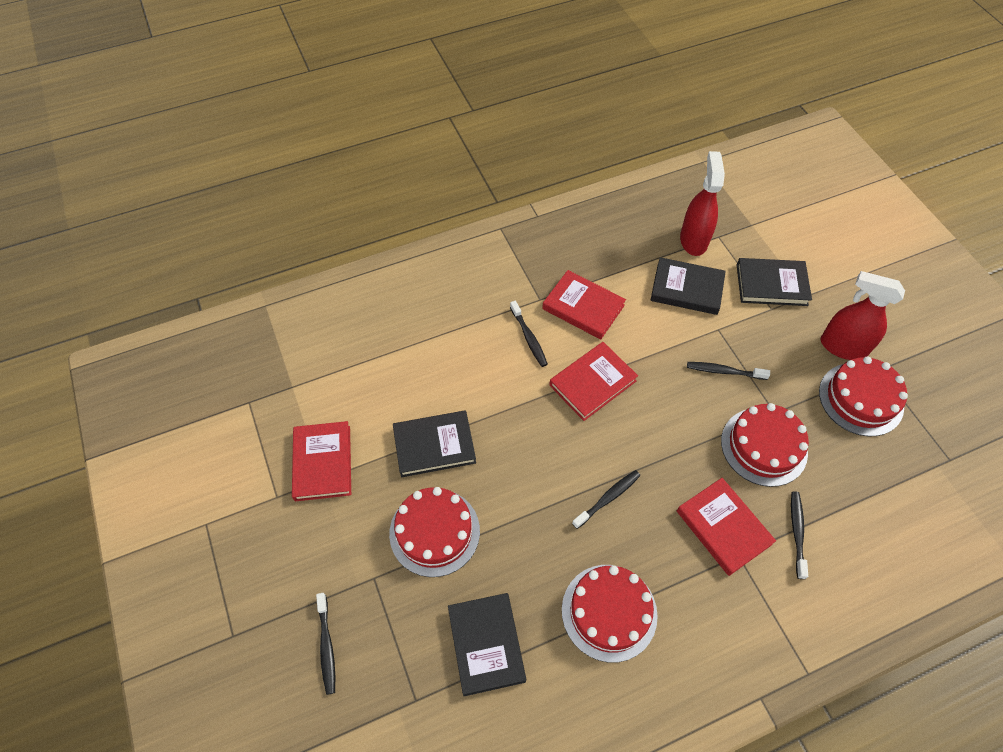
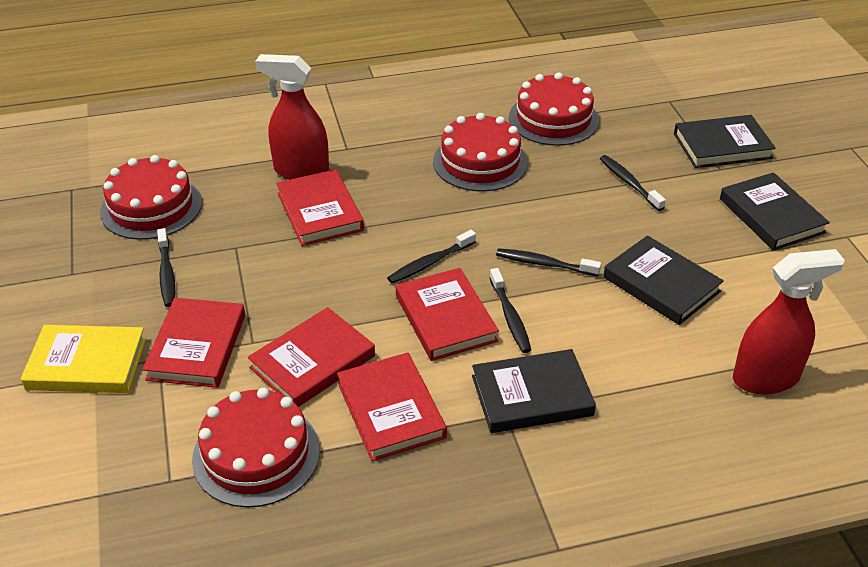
red book: 4 -> 5
yellow book: 0 -> 1

